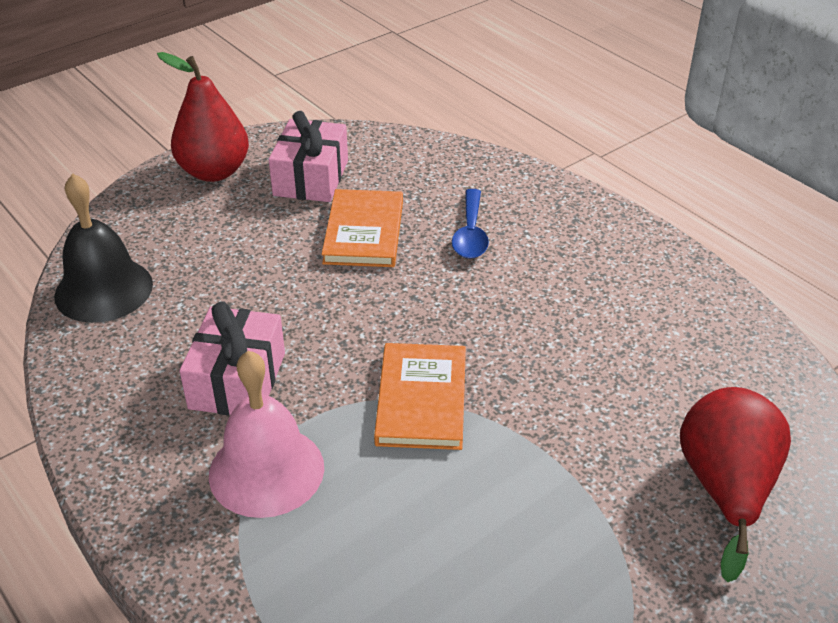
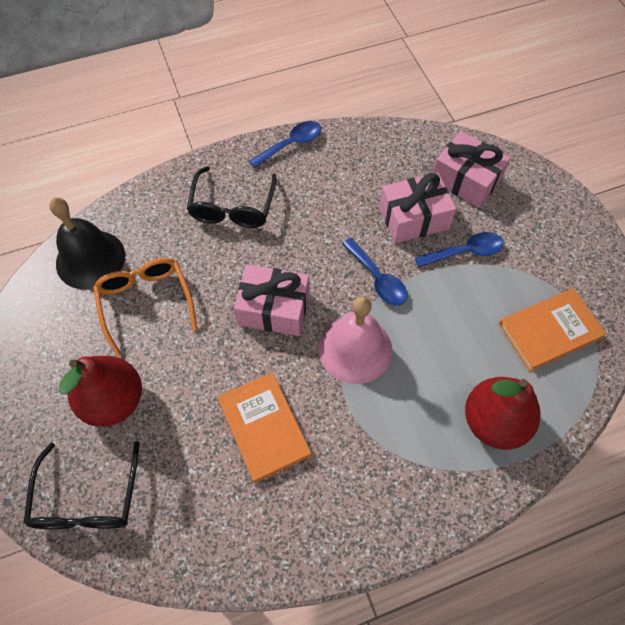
black glasses: 0 -> 2
blue spoon: 1 -> 3
orange glasses: 0 -> 1
pink gift: 2 -> 3

